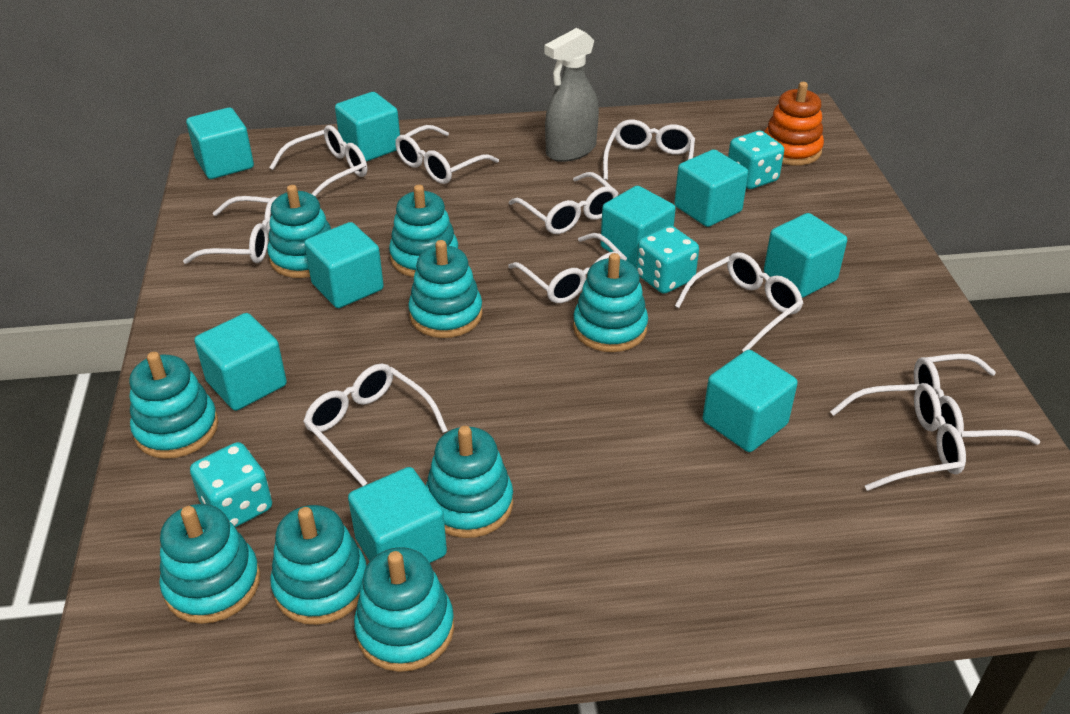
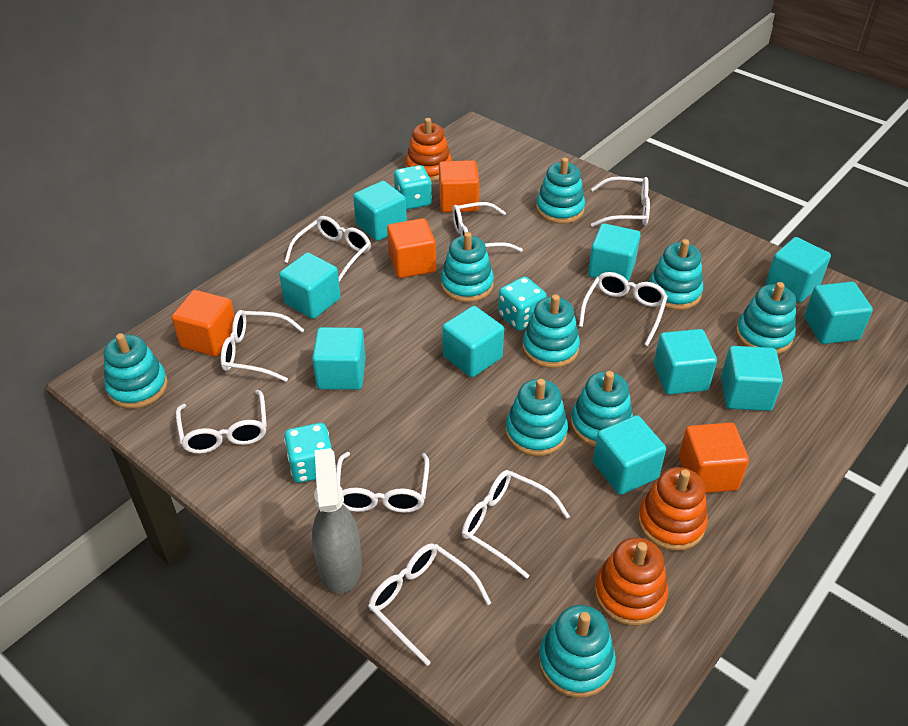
orange cube: 0 -> 4
orange stacking toy: 1 -> 3
turquoise cube: 9 -> 10
white glasses: 10 -> 9

